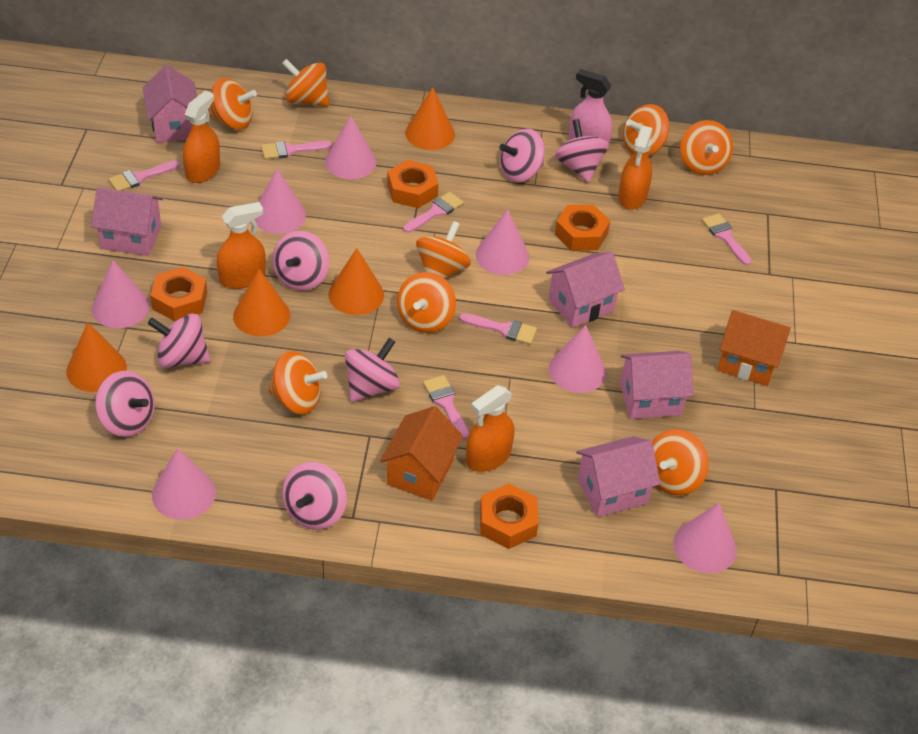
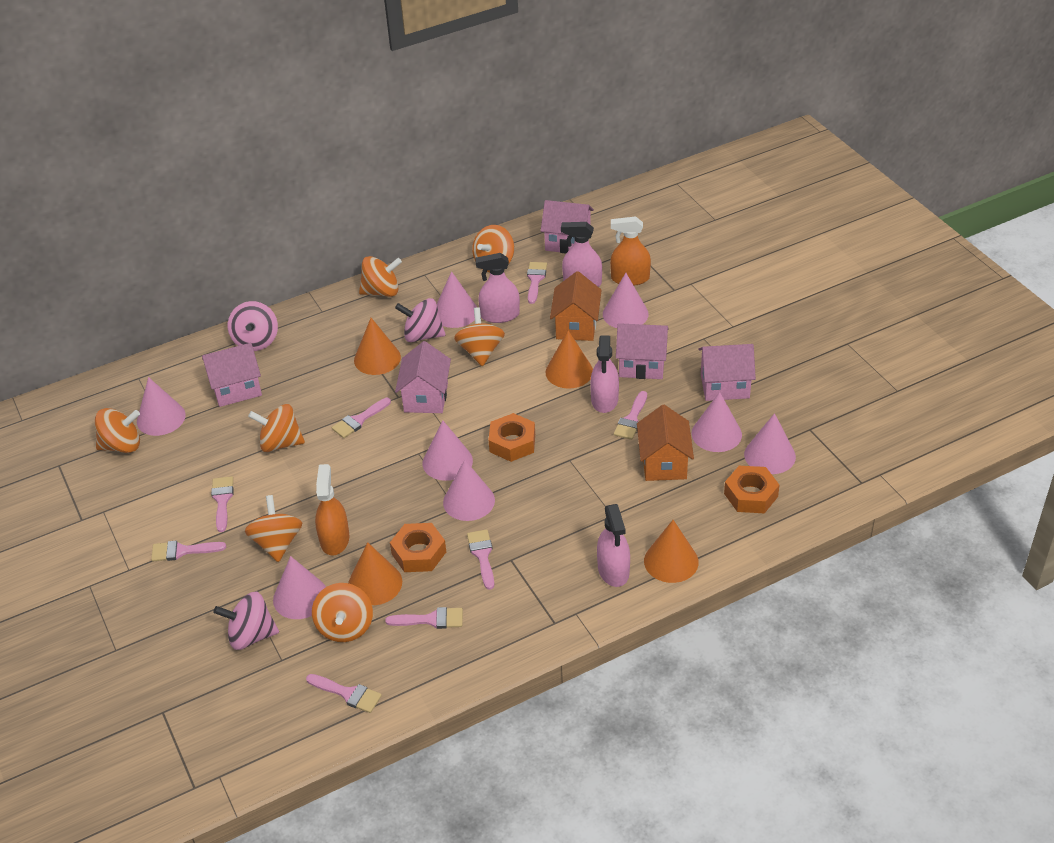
orange nut: 4 -> 3
orange spinning top: 8 -> 7
orange spray bottle: 4 -> 2
pink brush: 6 -> 8
pink cone: 7 -> 8
pink spinning top: 7 -> 3
pink spray bottle: 1 -> 4

